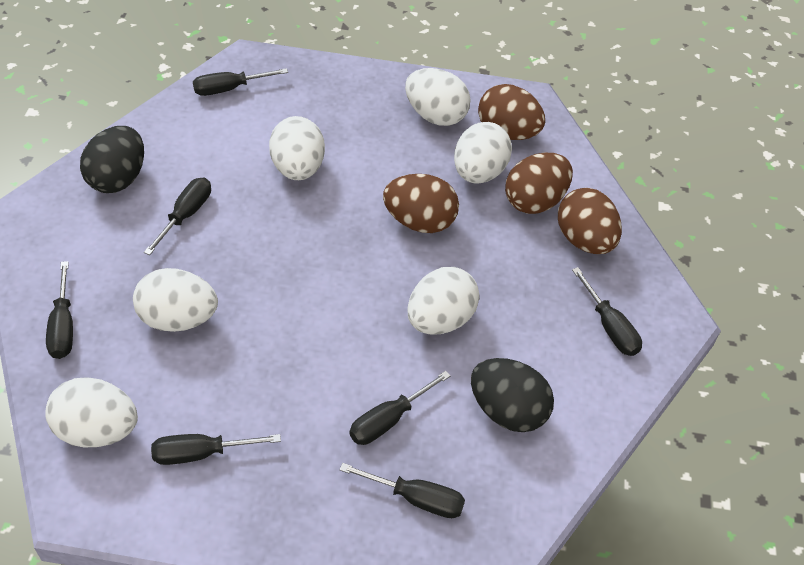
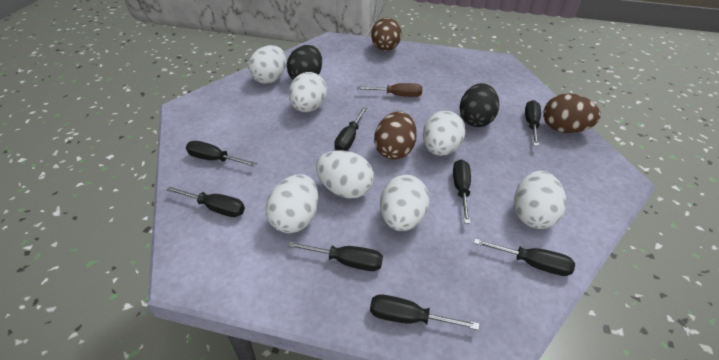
black screwdriver: 7 -> 8
brown egg: 4 -> 3
brown screwdriver: 0 -> 1
white egg: 6 -> 7

